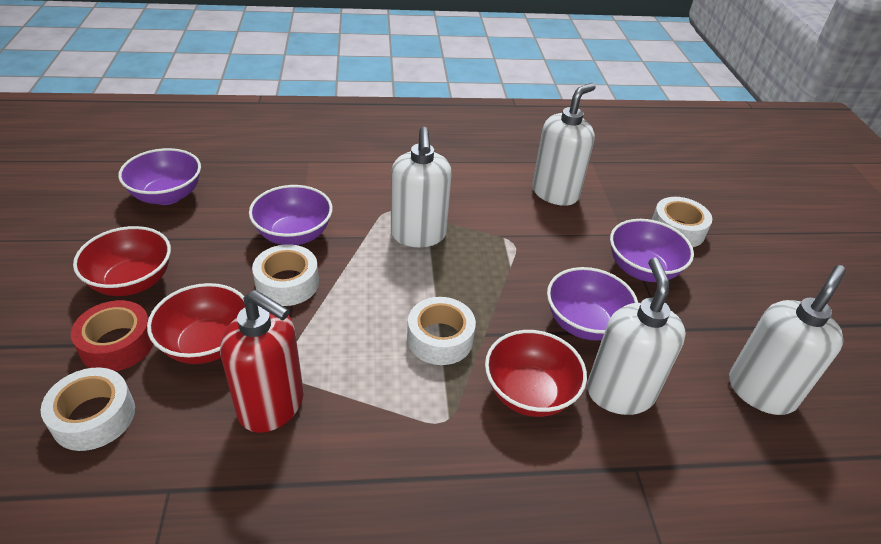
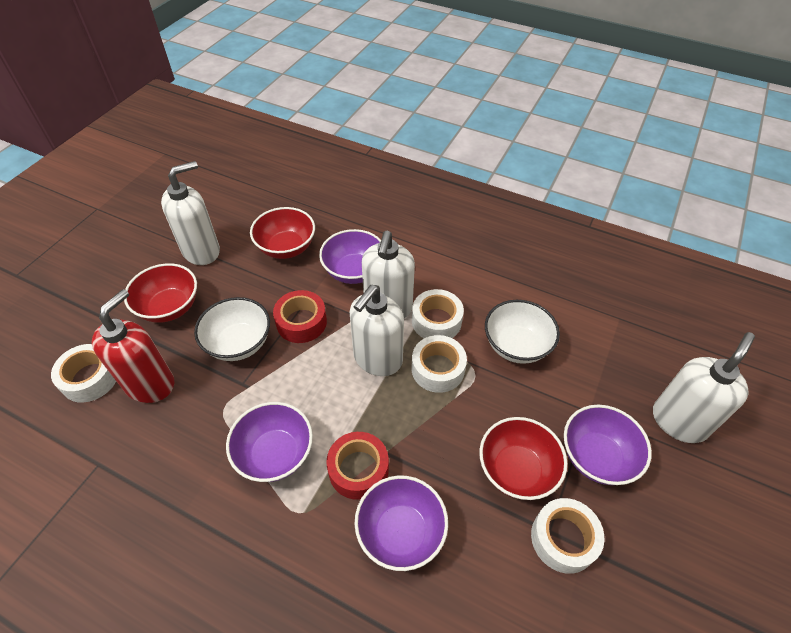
red tape: 1 -> 2
white bowl: 0 -> 2

